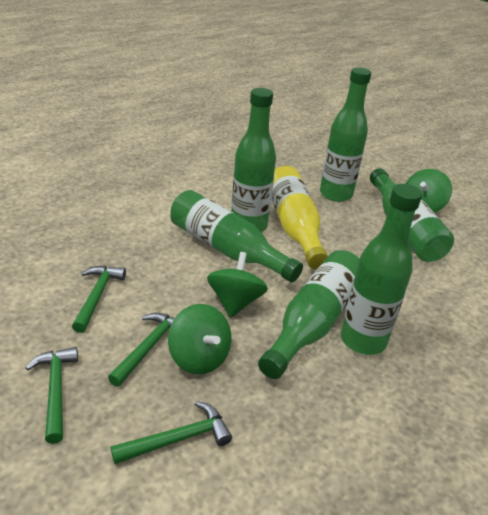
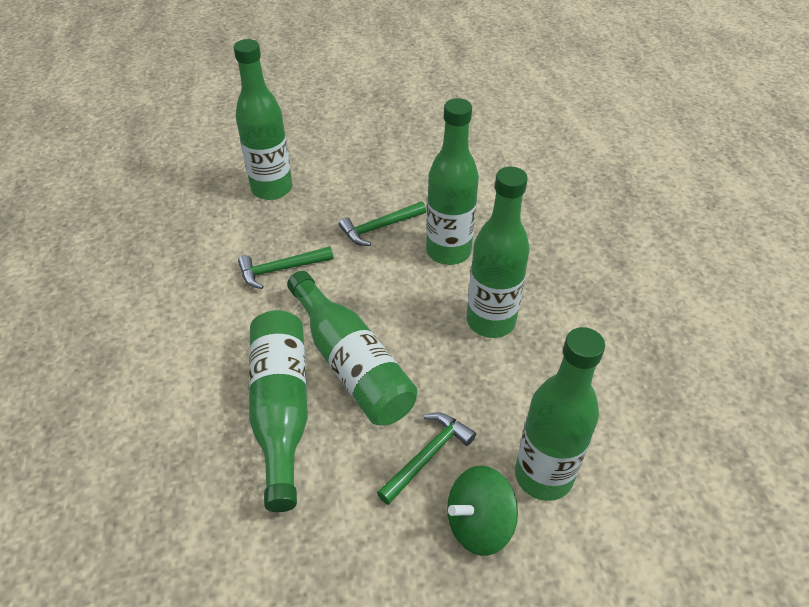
green hammer: 4 -> 3
green spinning top: 3 -> 1
yellow bottle: 1 -> 0

